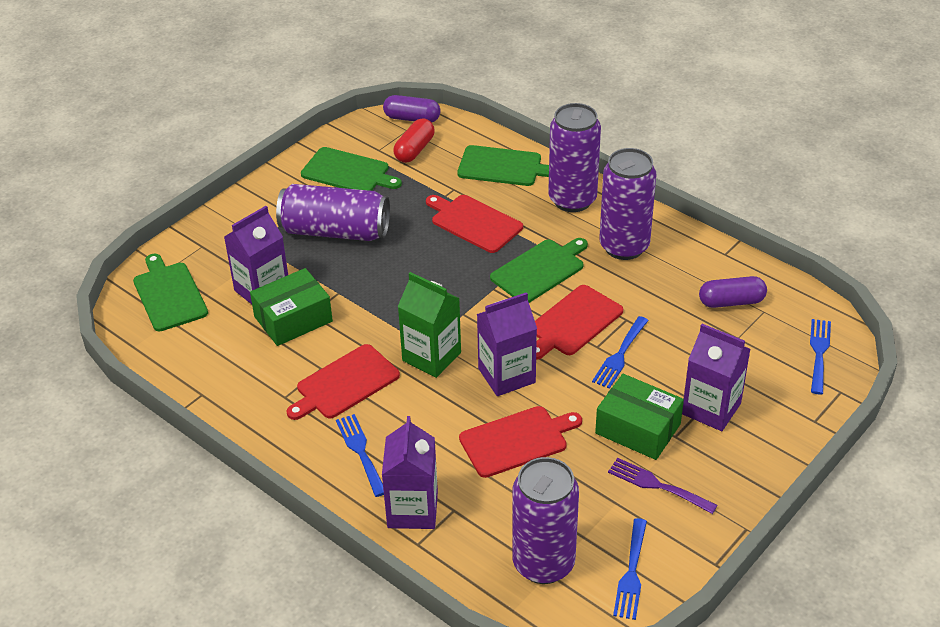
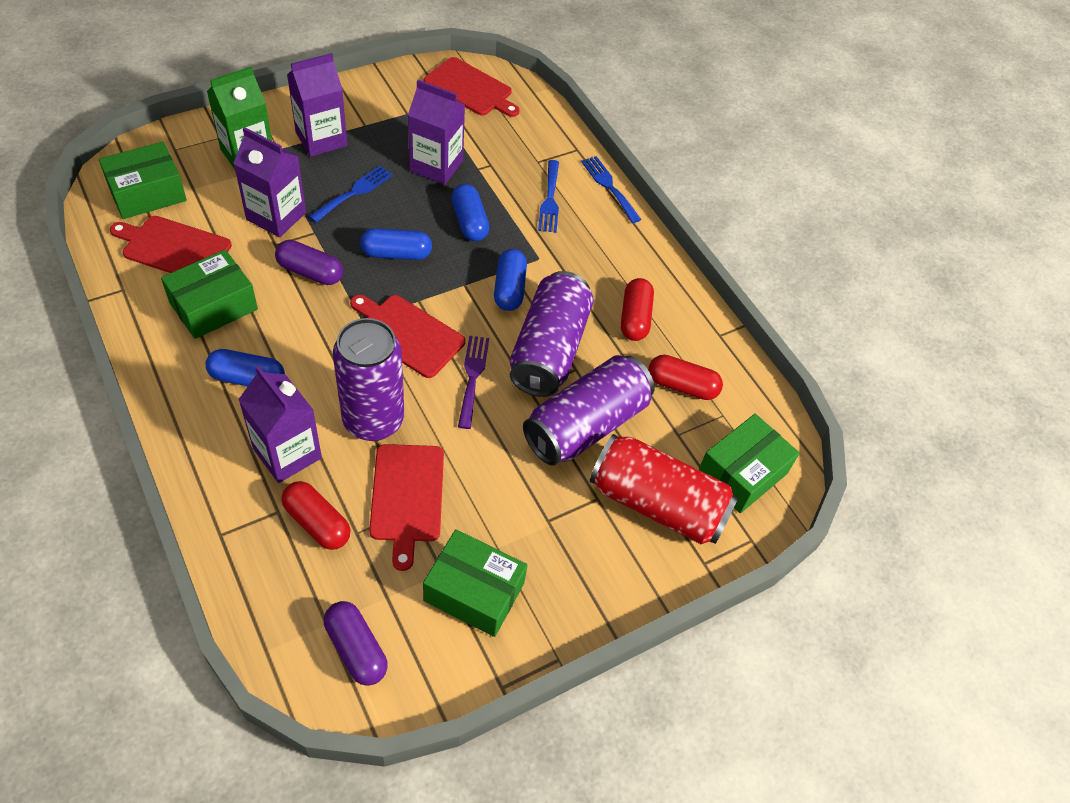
blue capsule: 0 -> 4
blue fork: 4 -> 3
green box: 2 -> 4
green cutting board: 4 -> 0
purple can: 4 -> 3
red can: 0 -> 1
red capsule: 1 -> 3

